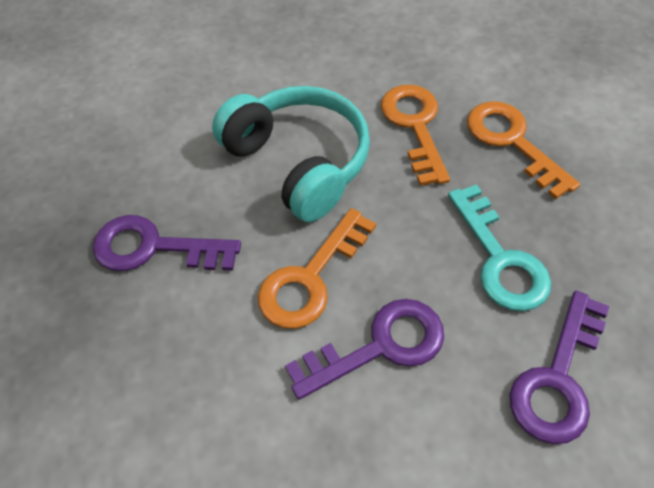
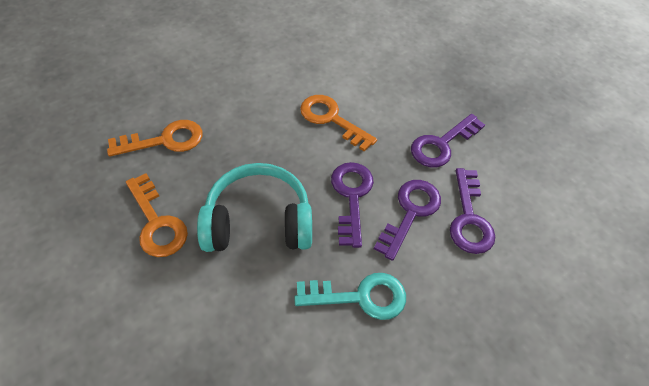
purple key: 3 -> 4

